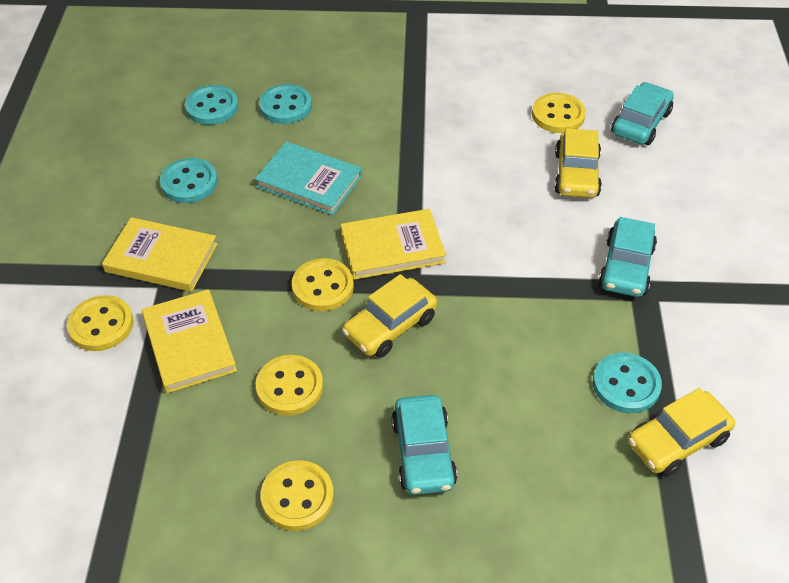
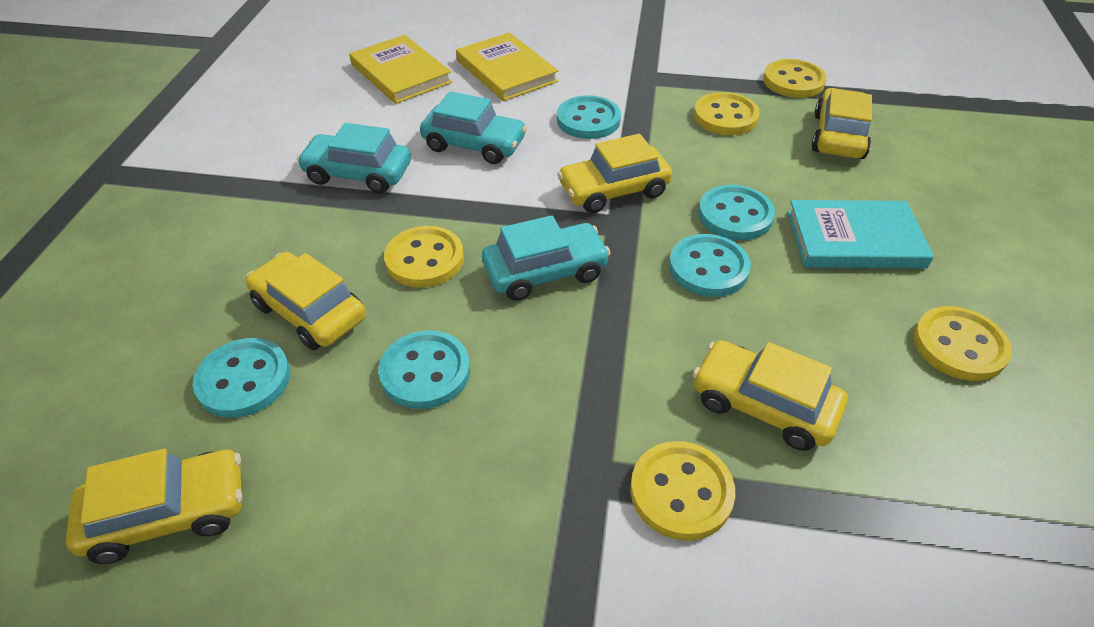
turquoise button: 4 -> 5
yellow book: 3 -> 2
yellow car: 3 -> 5

